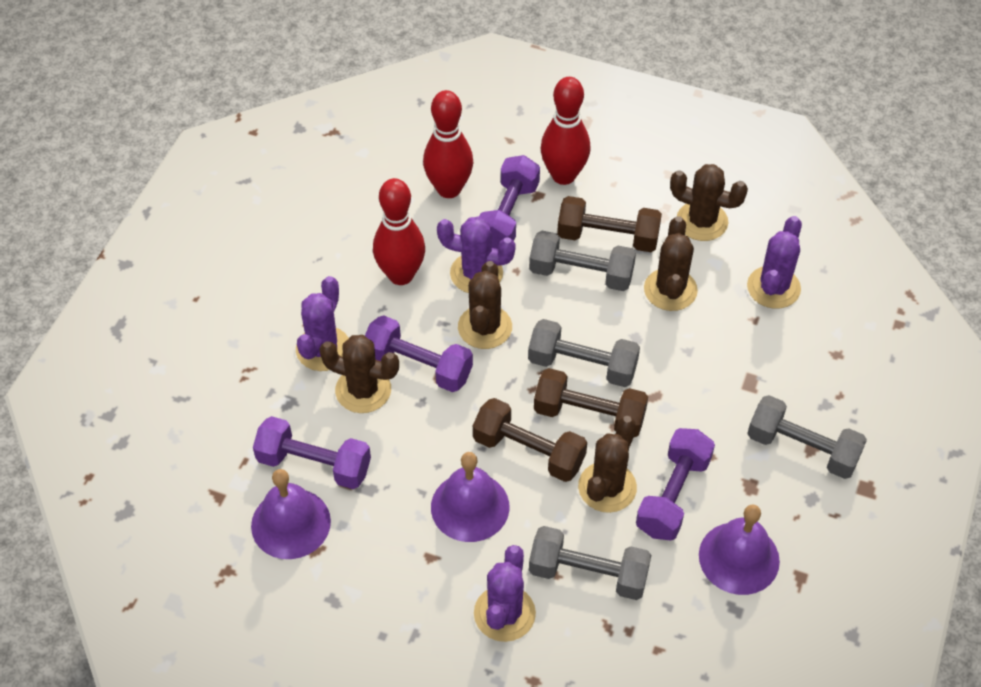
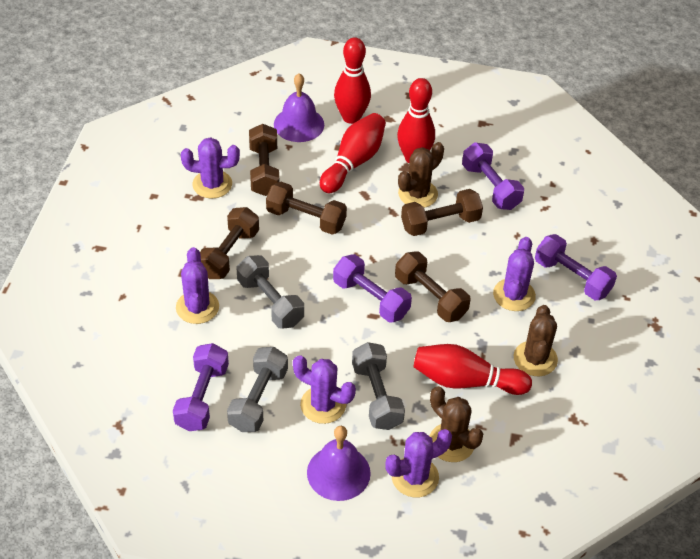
brown cactus: 5 -> 3
brown dumbbell: 3 -> 5
grey dumbbell: 4 -> 3
purple bell: 3 -> 2
purple cactus: 4 -> 5
red bowling pin: 3 -> 4

